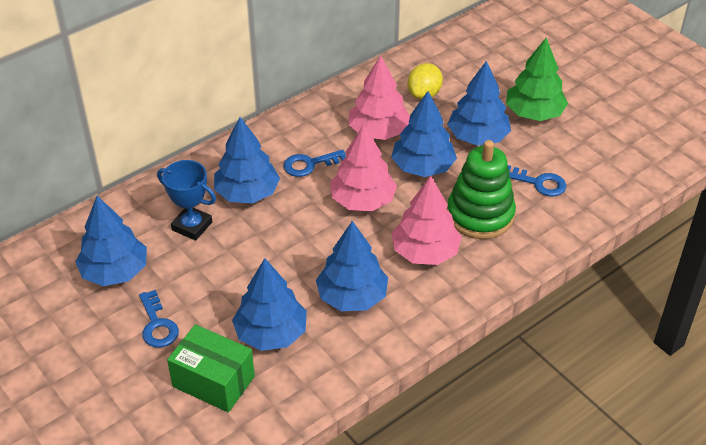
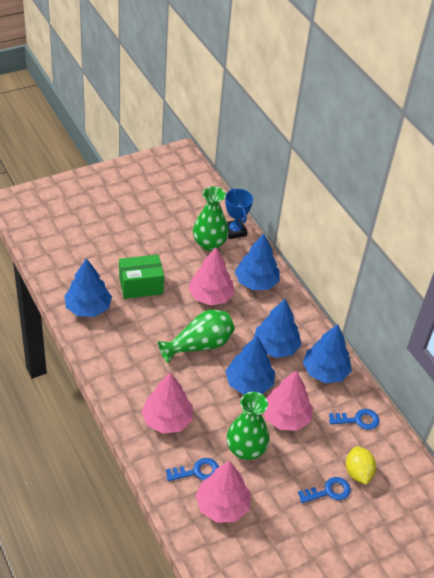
blue tree: 6 -> 5
green stacking toy: 1 -> 0
green tree: 1 -> 0
green vase: 0 -> 3
pink tree: 3 -> 4

